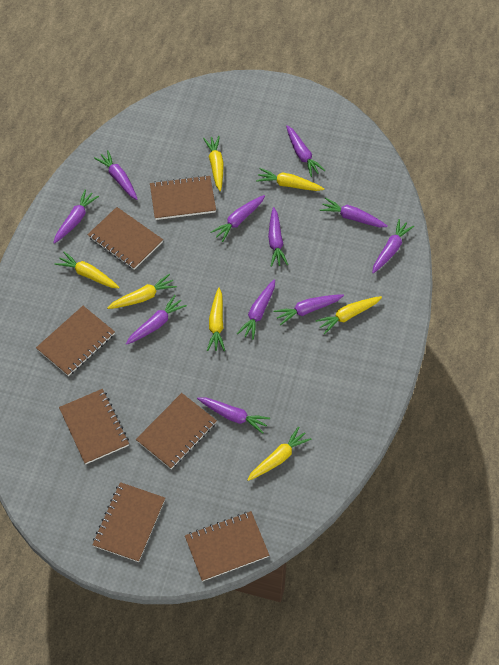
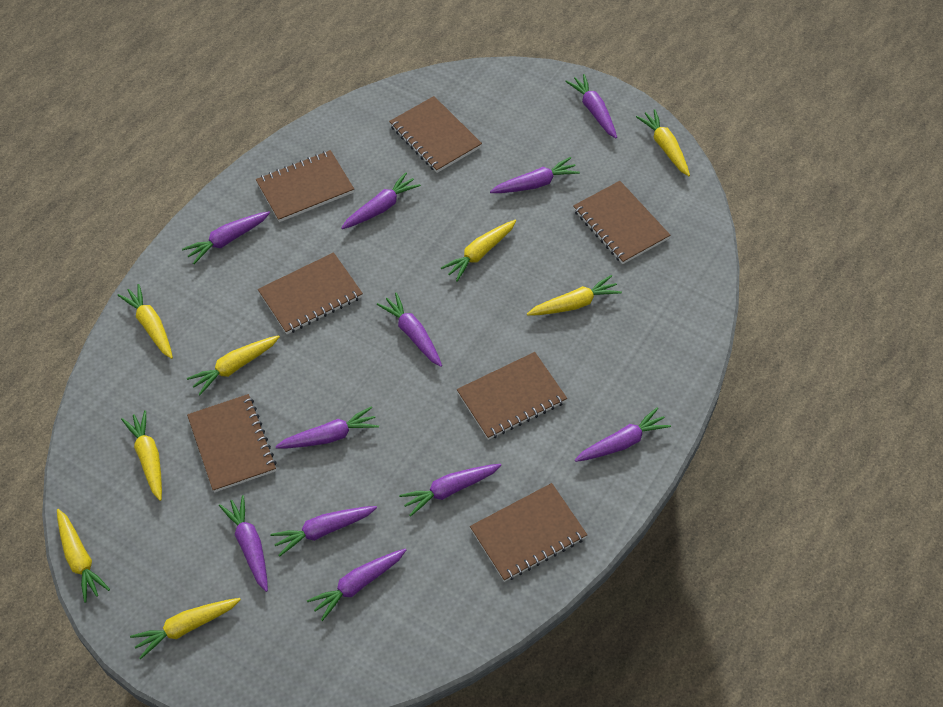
yellow carrot: 7 -> 8

